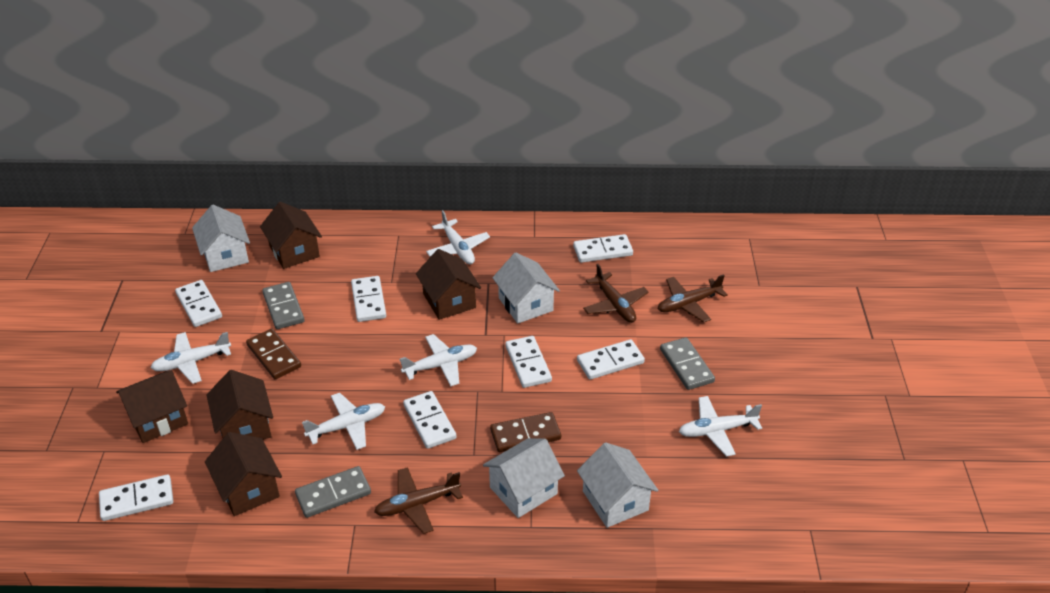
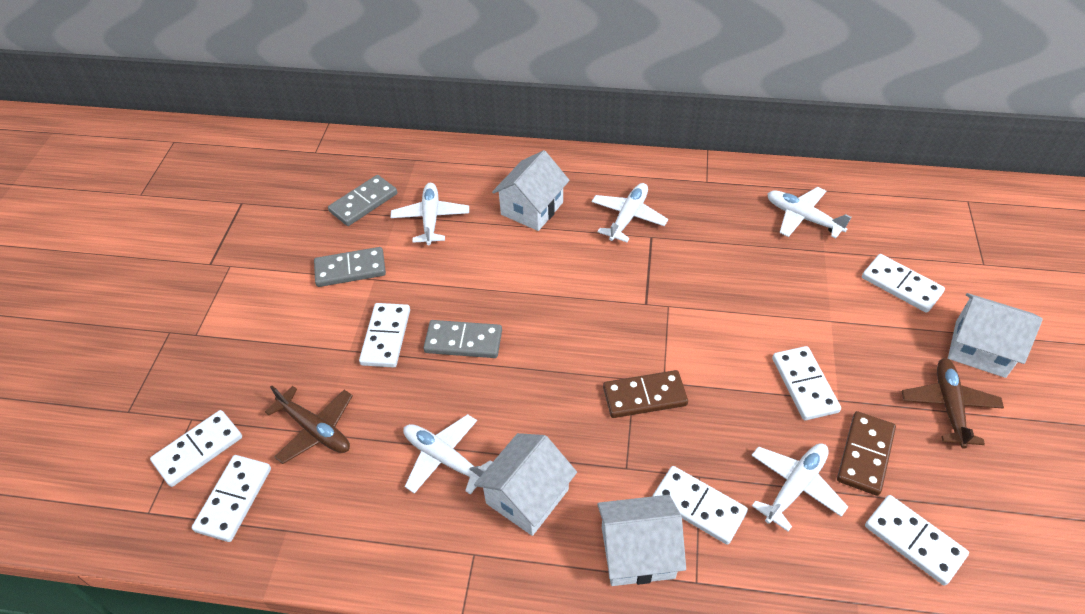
brown house: 5 -> 0
brown plane: 3 -> 2

